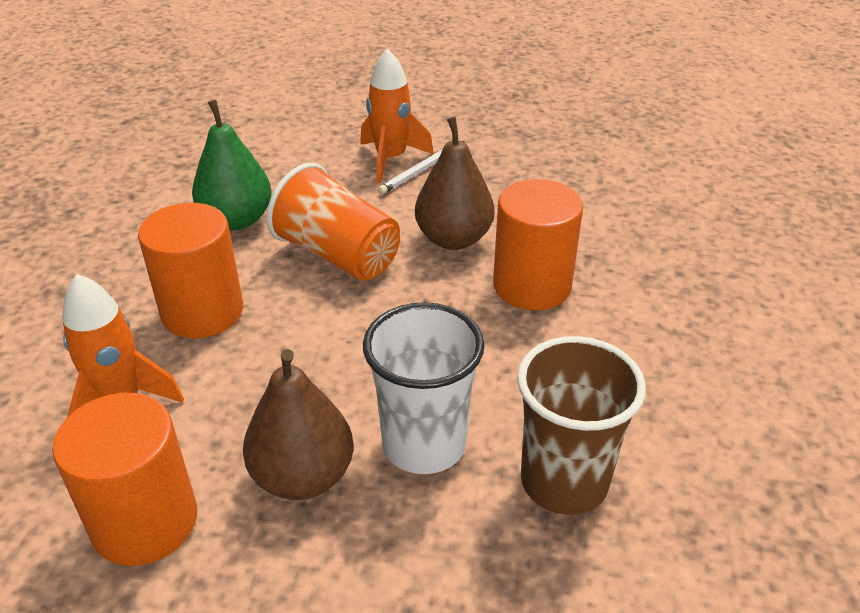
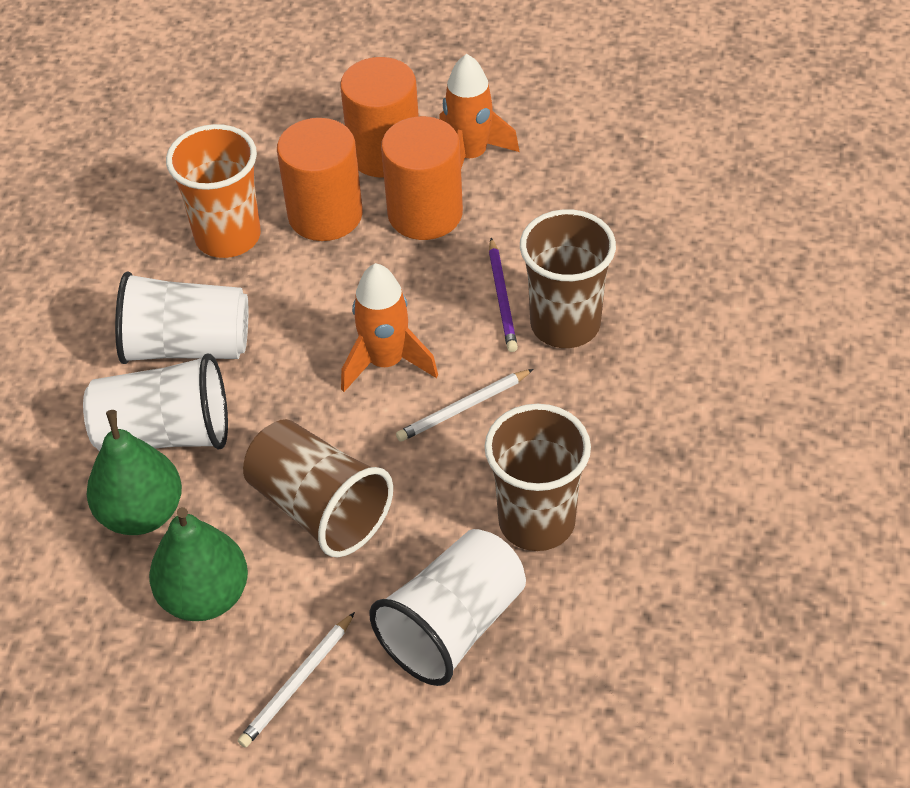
brown cup: 1 -> 3
brown pear: 2 -> 0
green pear: 1 -> 2
purple pencil: 0 -> 1
white cup: 1 -> 3
white pencil: 1 -> 2

